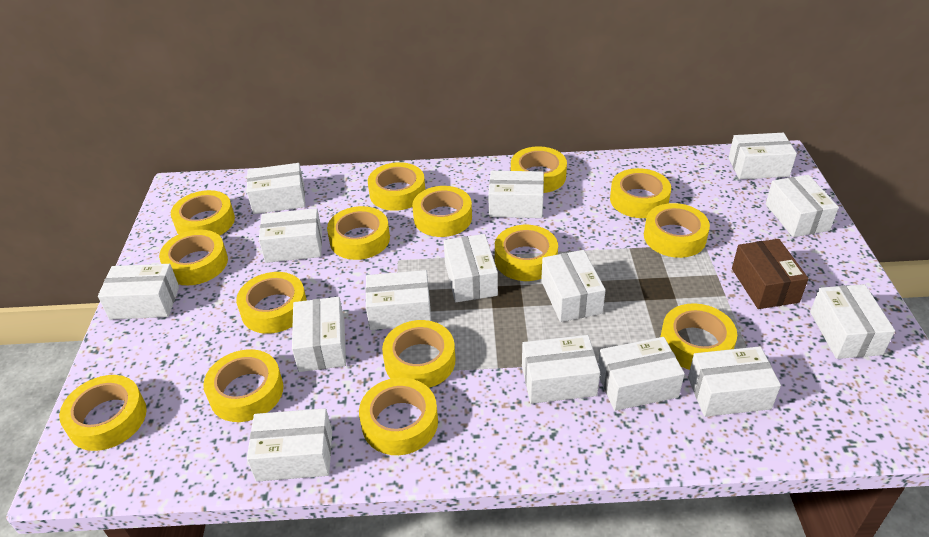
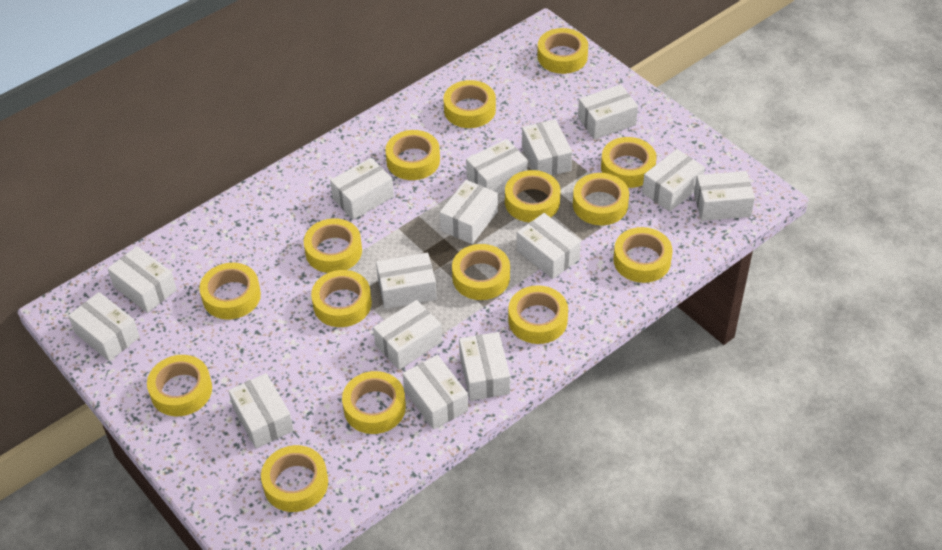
brown box: 1 -> 0

